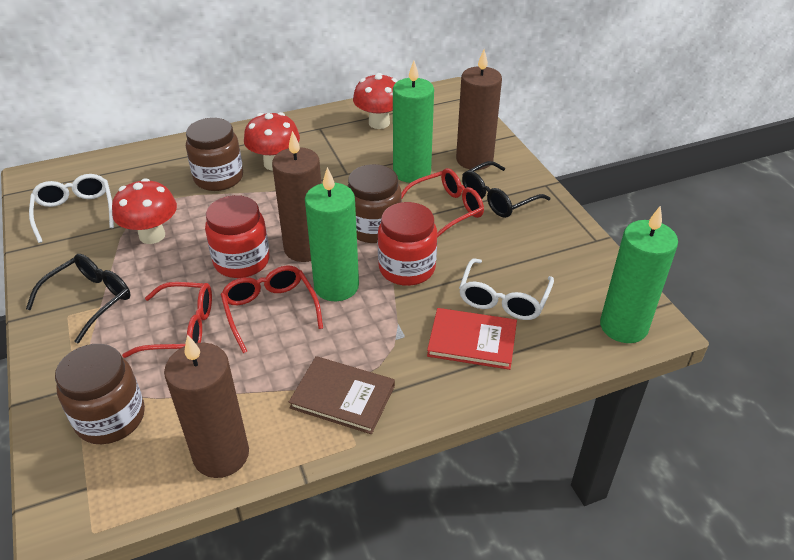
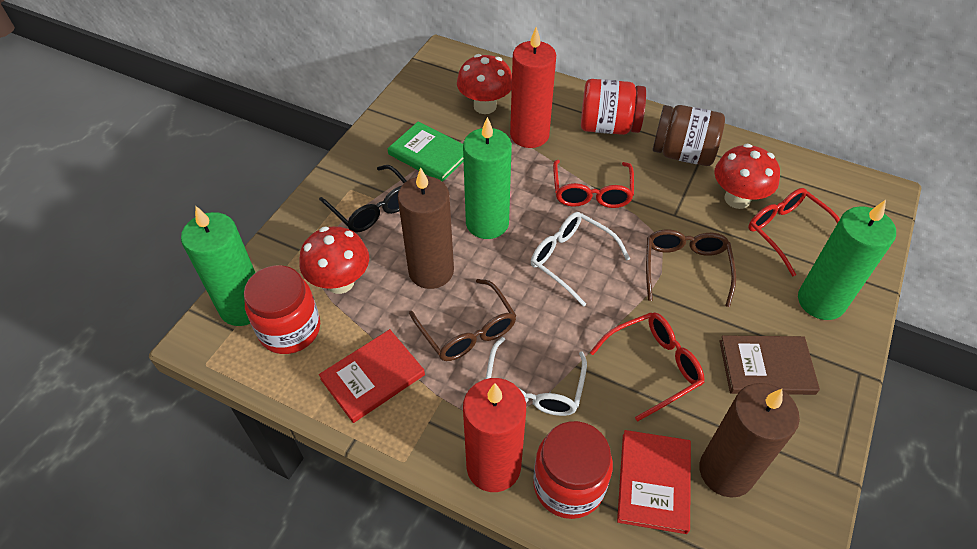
black glasses: 2 -> 1
brown candle: 3 -> 2
brown glasses: 0 -> 2
brown jar: 3 -> 1
green book: 0 -> 1
red book: 1 -> 2
red candle: 0 -> 2
red jar: 2 -> 3

